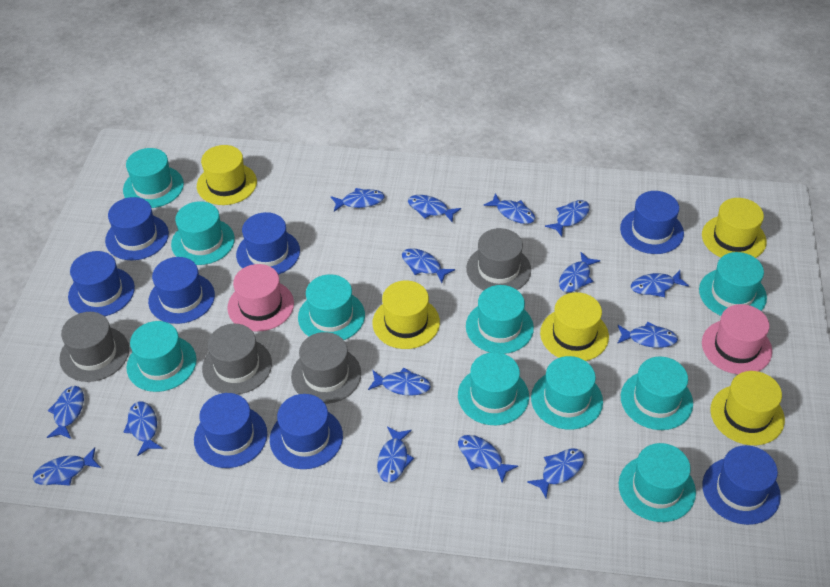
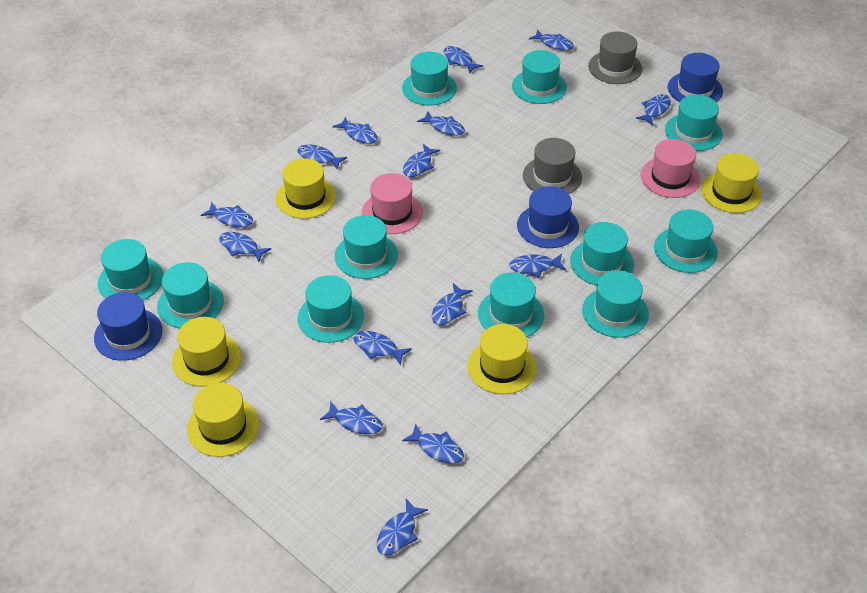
blue hat: 8 -> 3
grey hat: 4 -> 2
turquoise hat: 10 -> 11

